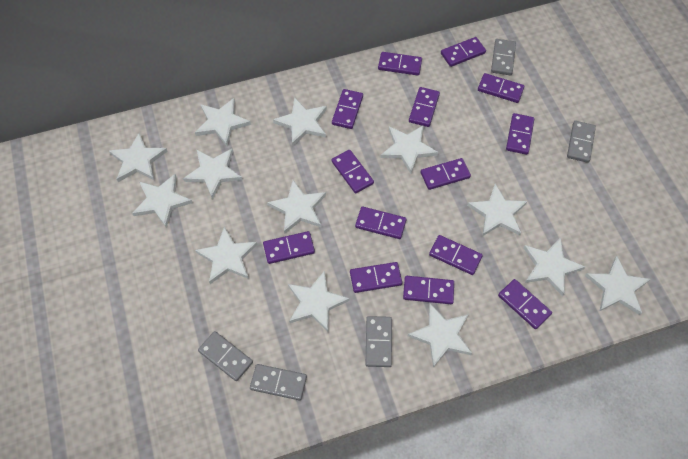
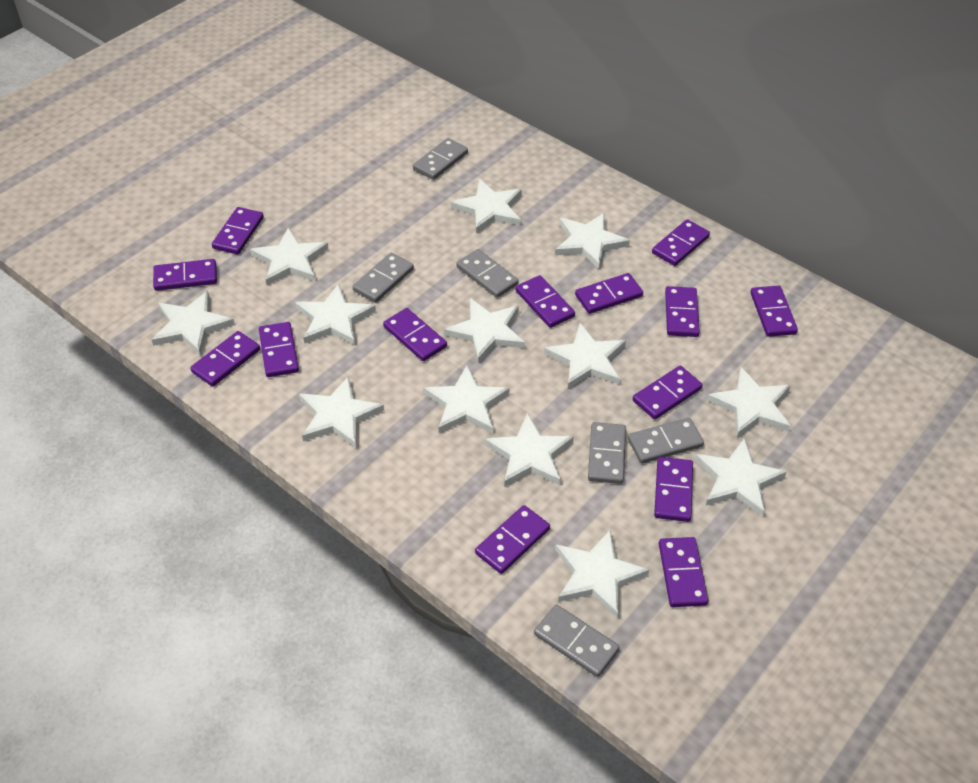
grey domino: 5 -> 6

